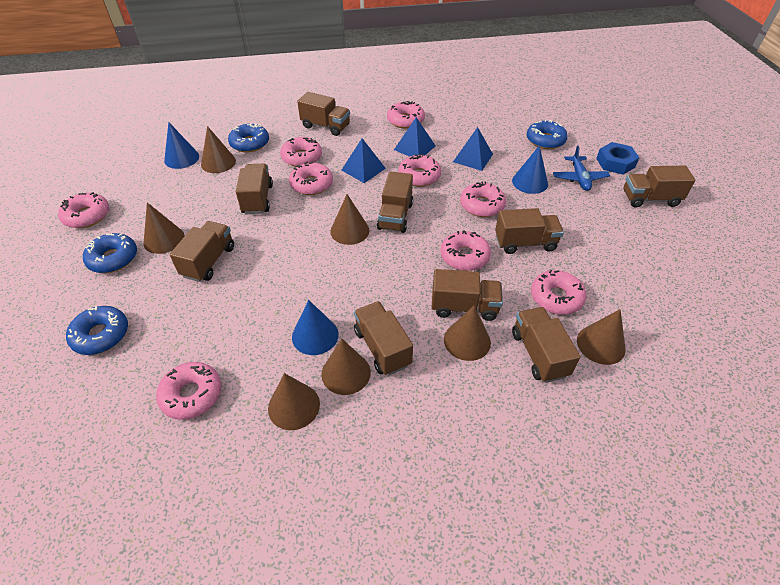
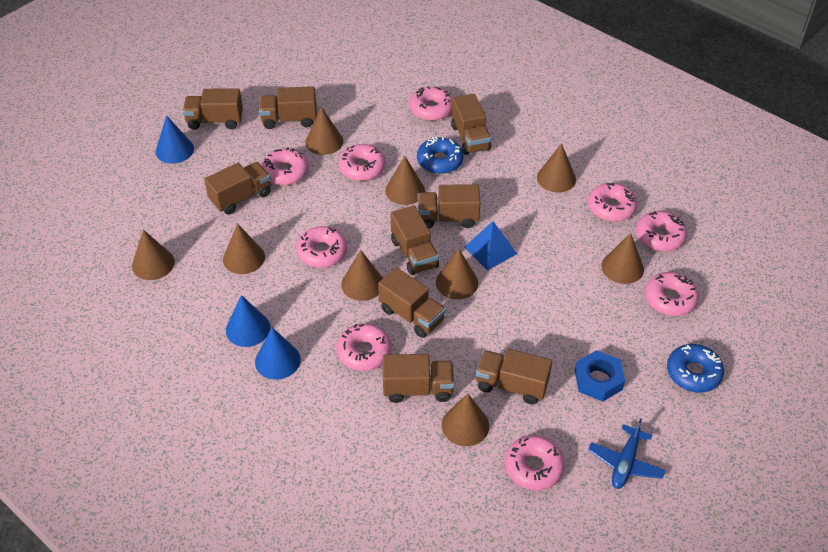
blue donut: 4 -> 2
blue pyramid: 3 -> 1
brown cone: 7 -> 9

